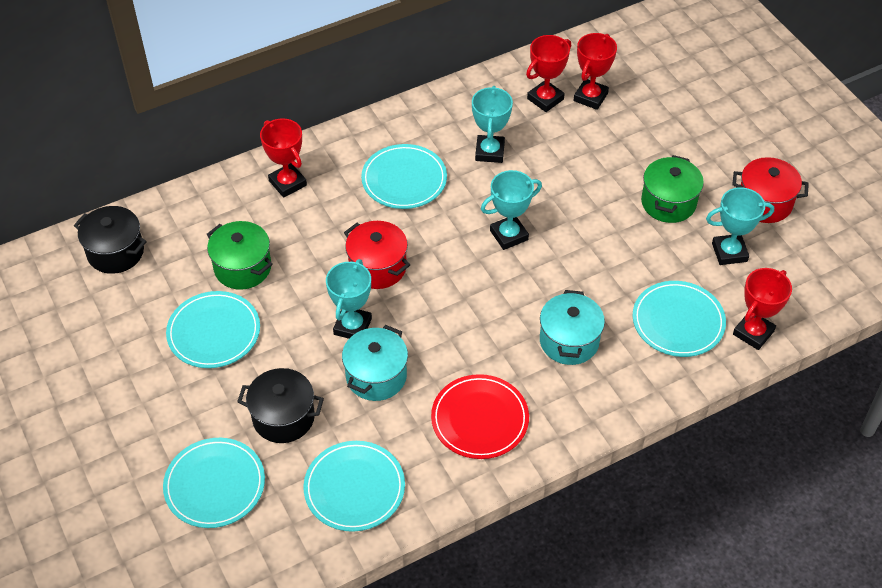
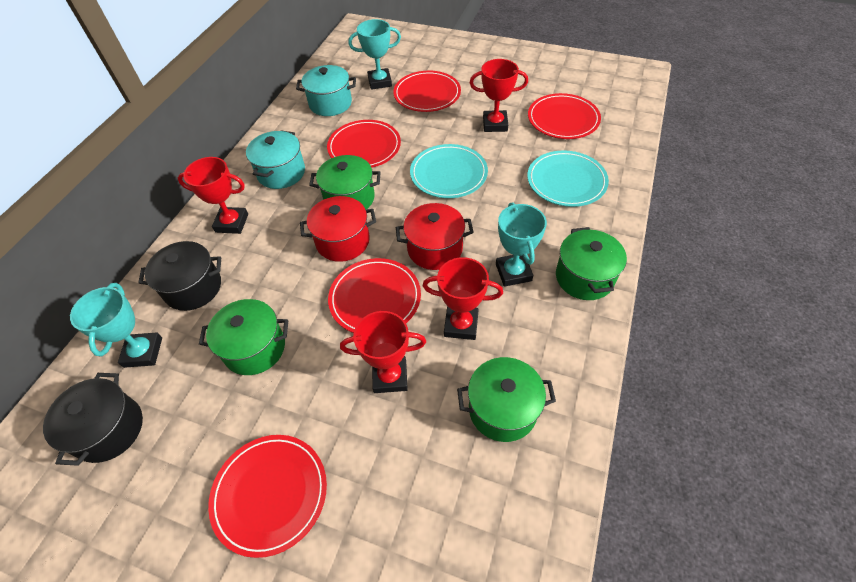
green pot: 2 -> 4
red plate: 1 -> 5
turquoise plate: 5 -> 2
turquoise trophy: 4 -> 3

